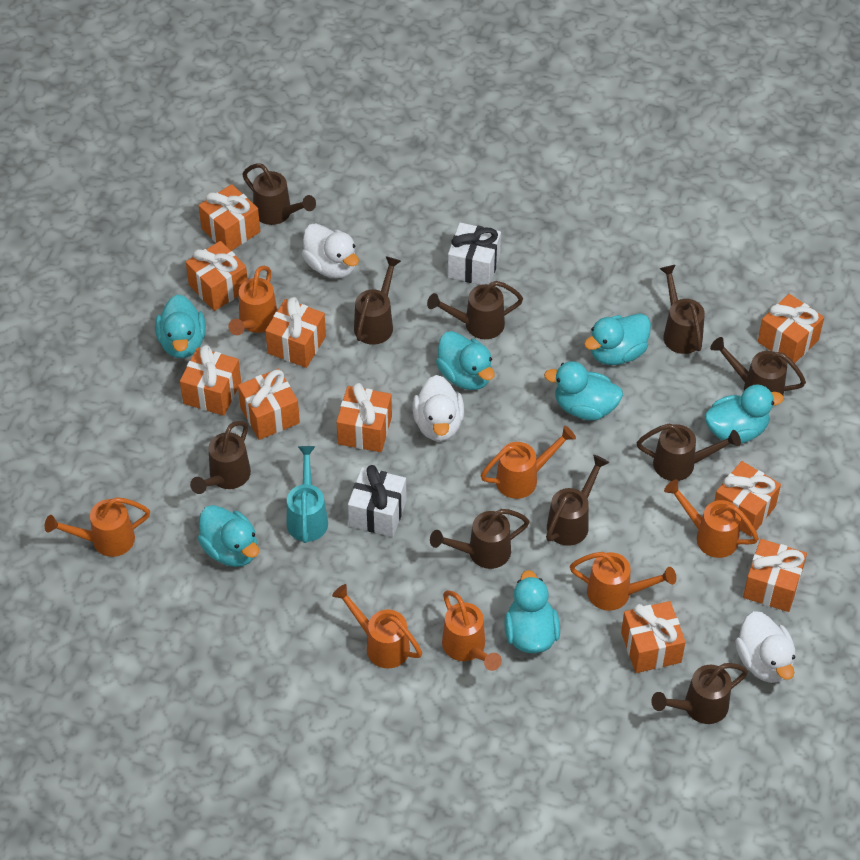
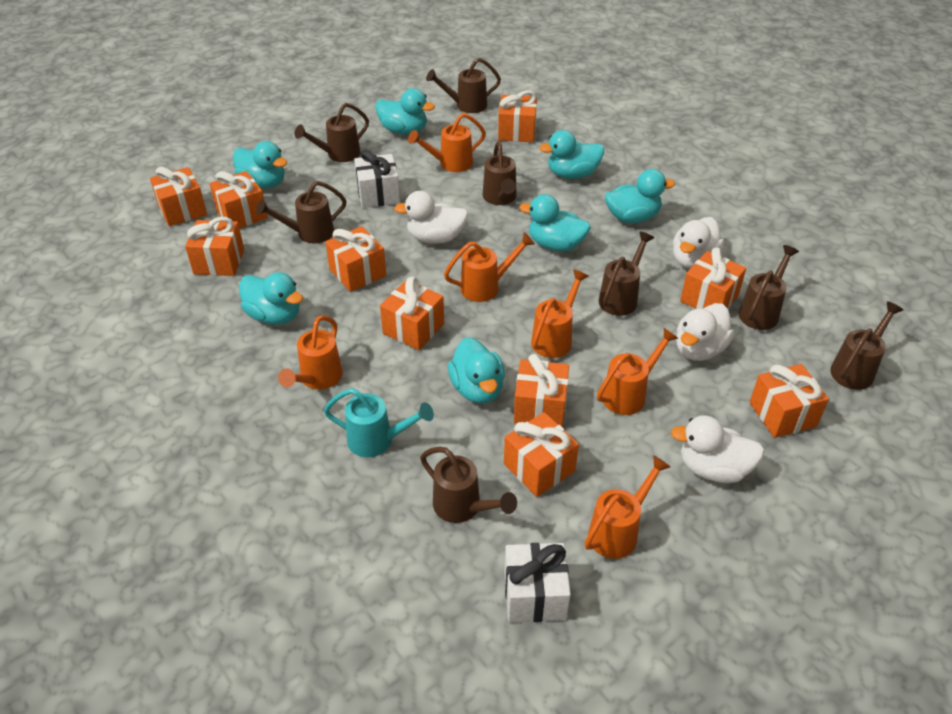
brown watering can: 10 -> 8
orange watering can: 7 -> 6
white duck: 3 -> 4

